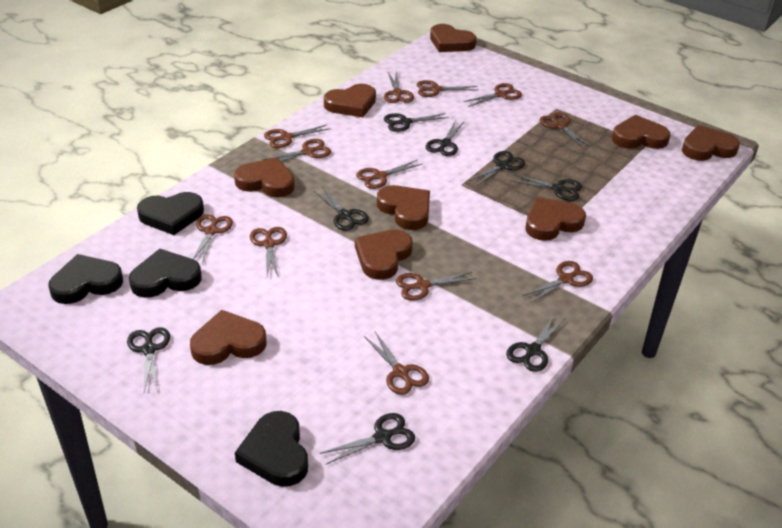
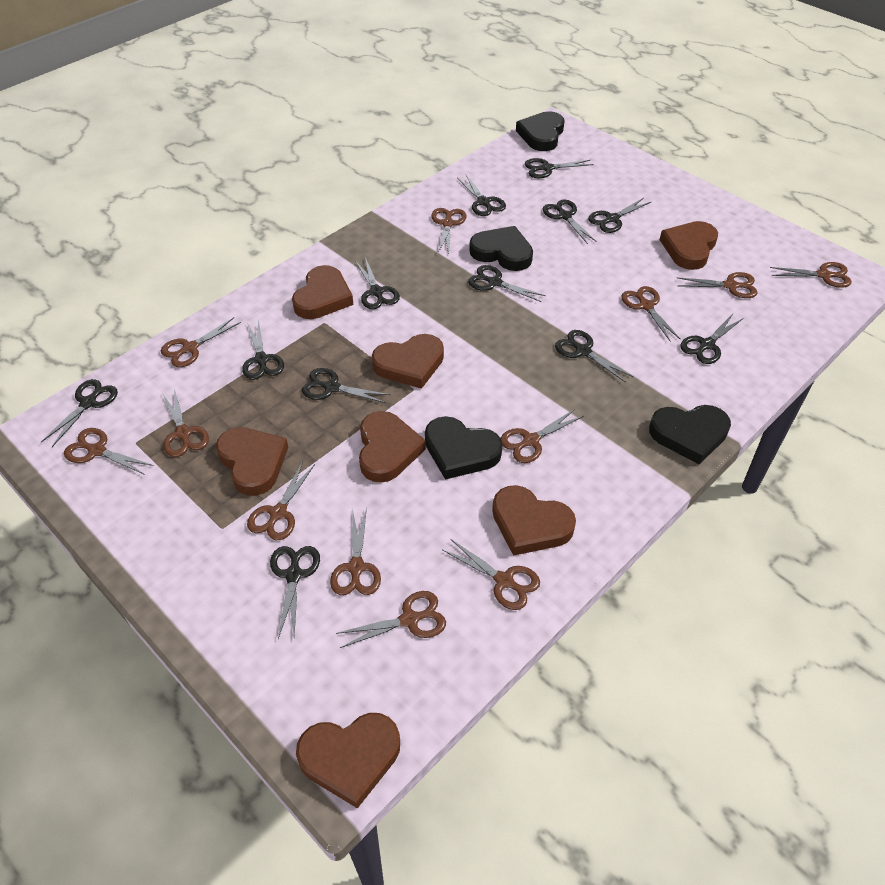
black scissors: 8 -> 12
brown heart: 9 -> 7

